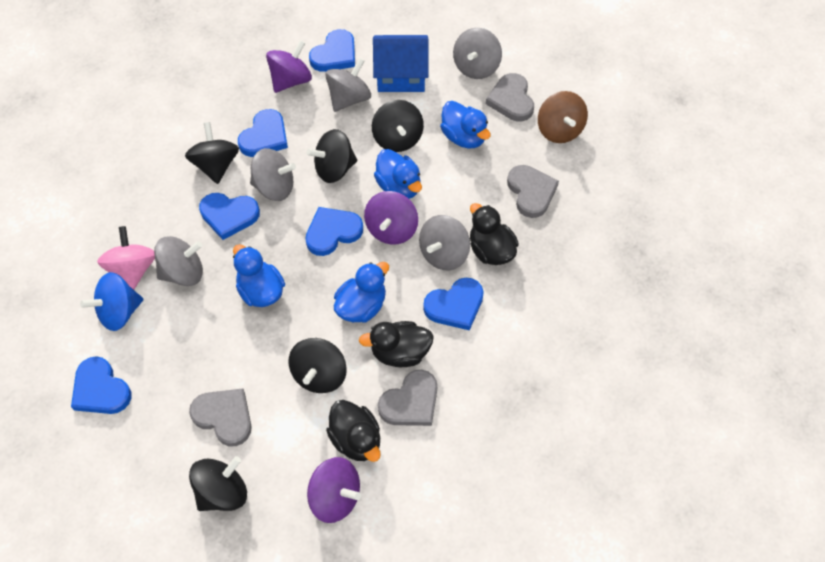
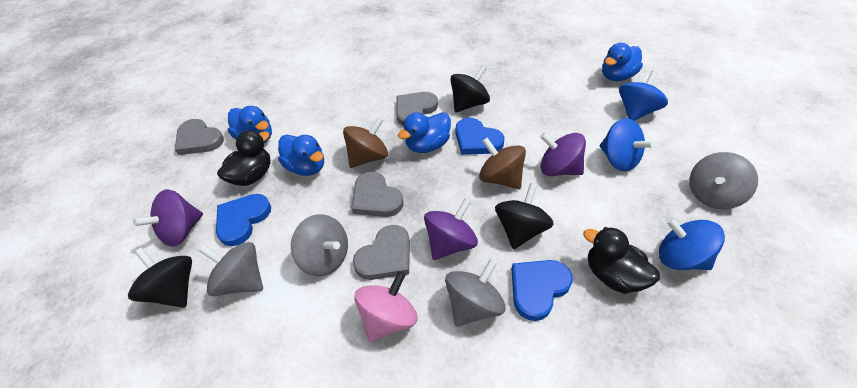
black duck: 3 -> 2
black spinning top: 5 -> 3
blue heart: 6 -> 3
blue house: 1 -> 0
blue spinning top: 1 -> 3
brown spinning top: 1 -> 2
grey spinning top: 5 -> 4

